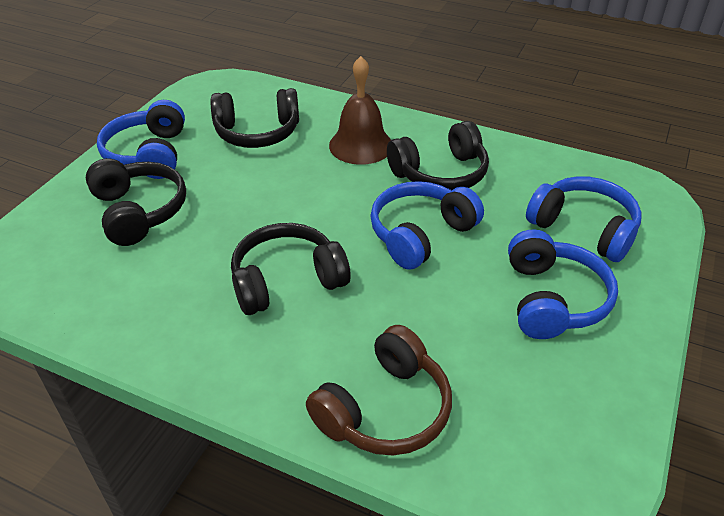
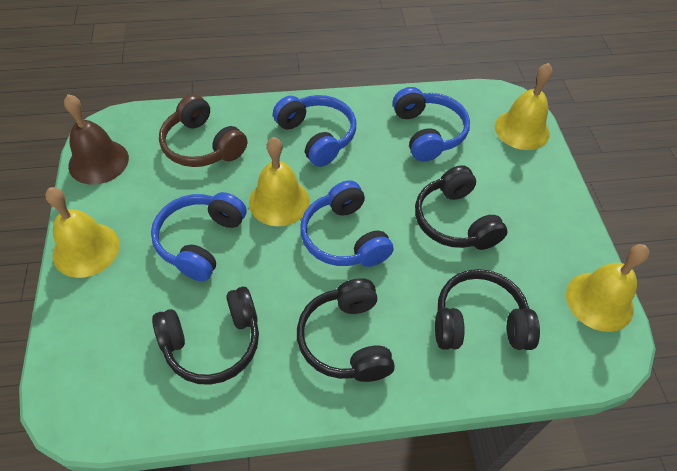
yellow bell: 0 -> 4

